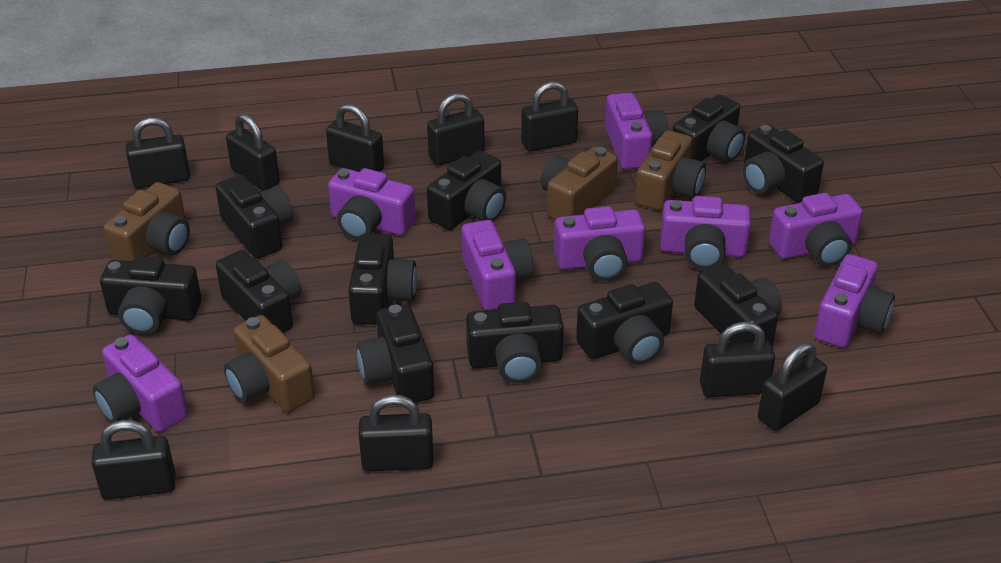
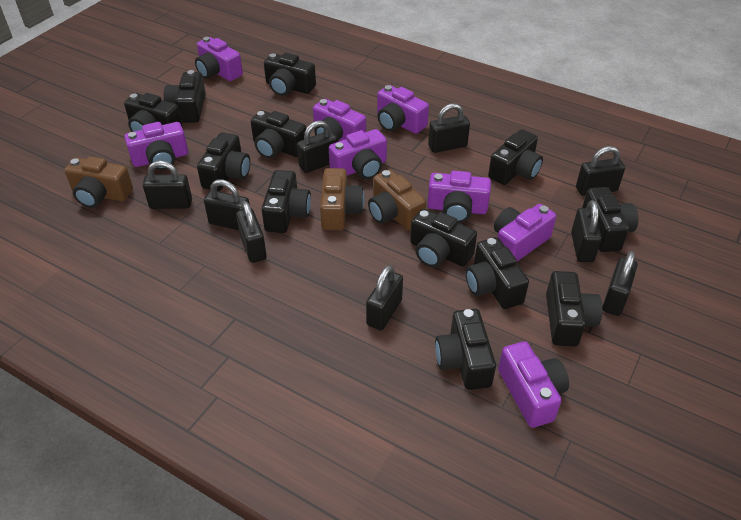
black camera: 11 -> 12
brown camera: 4 -> 3

